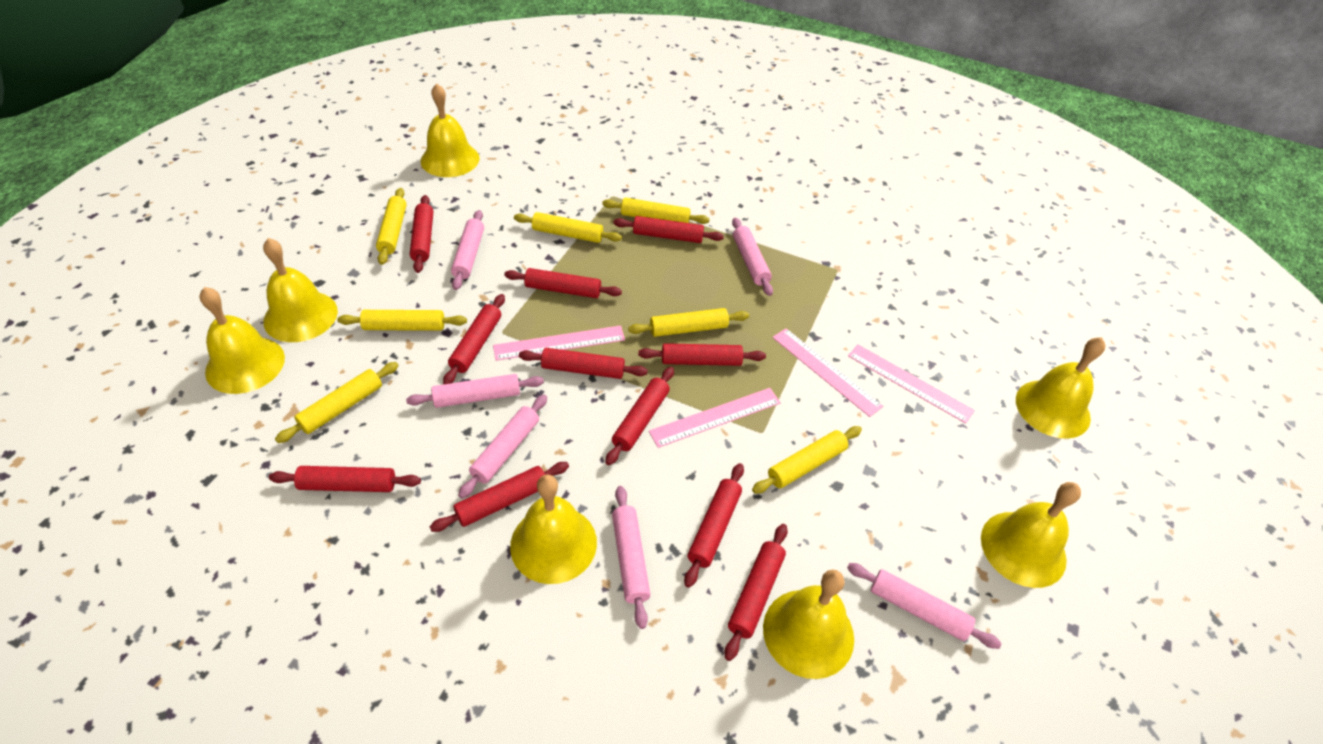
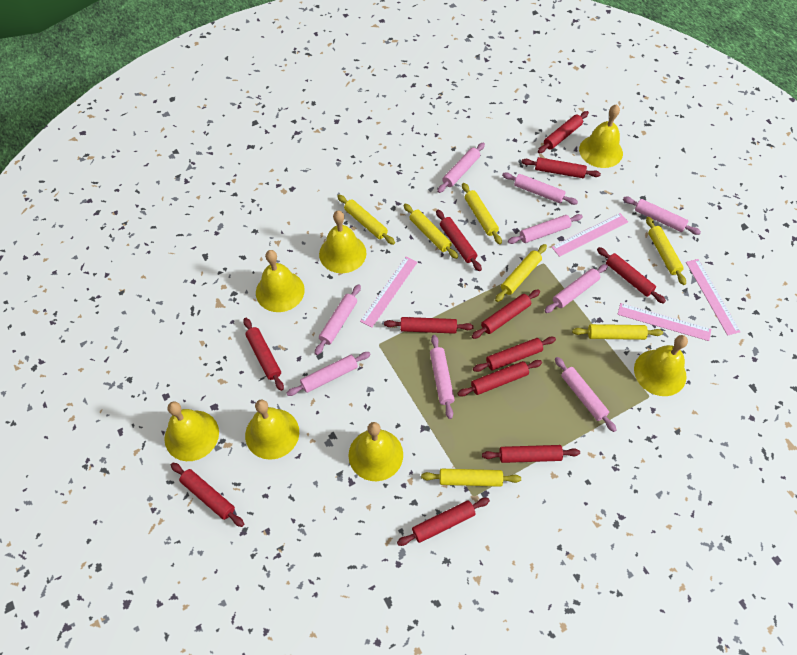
pink rolling pin: 6 -> 9
red rolling pin: 11 -> 12

